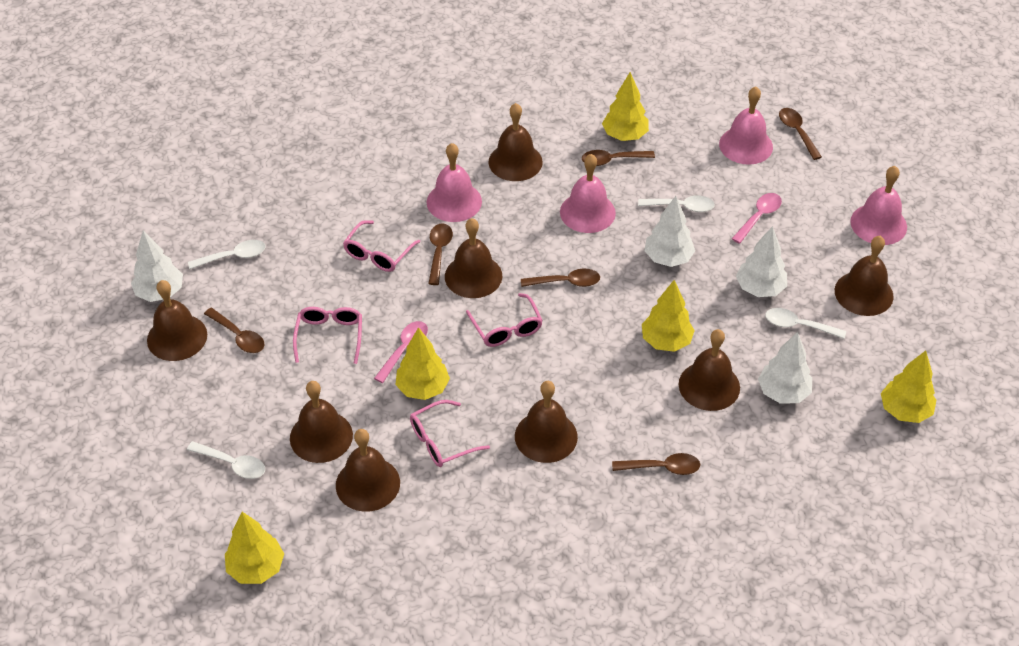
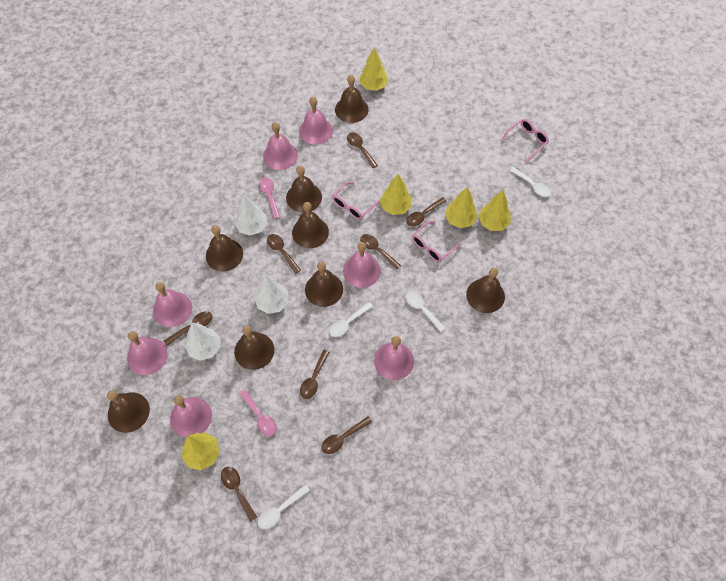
brown spoon: 6 -> 8
pink bell: 4 -> 7
pink glasses: 4 -> 3
white tree: 4 -> 3

